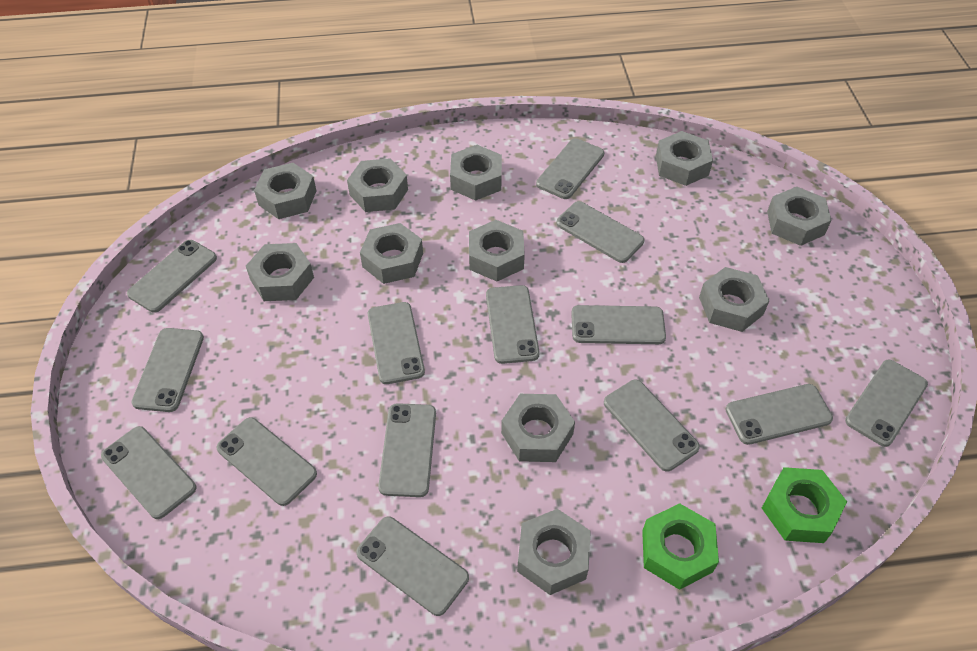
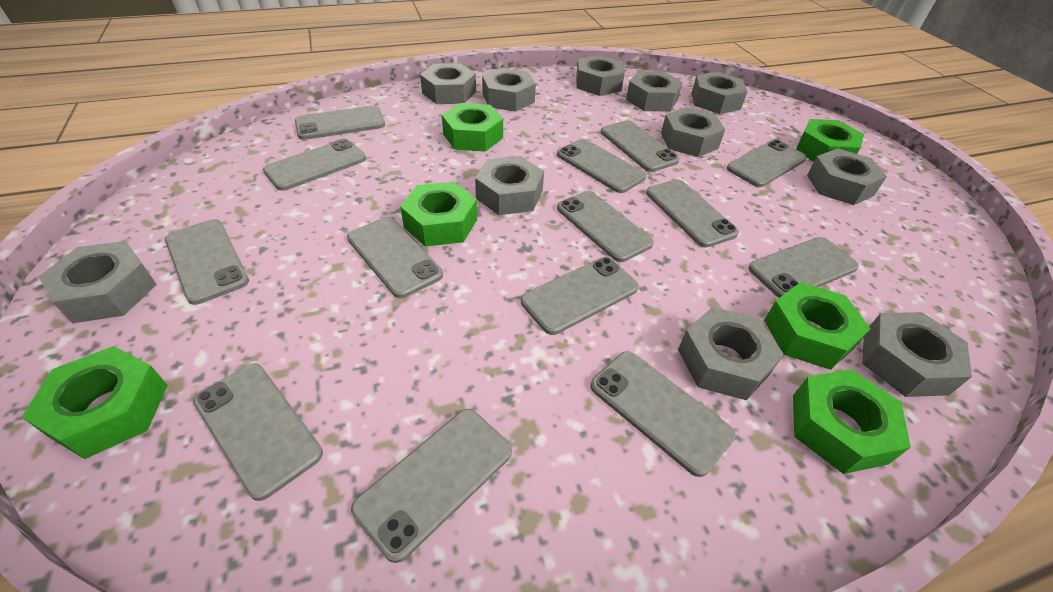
green nut: 2 -> 6

